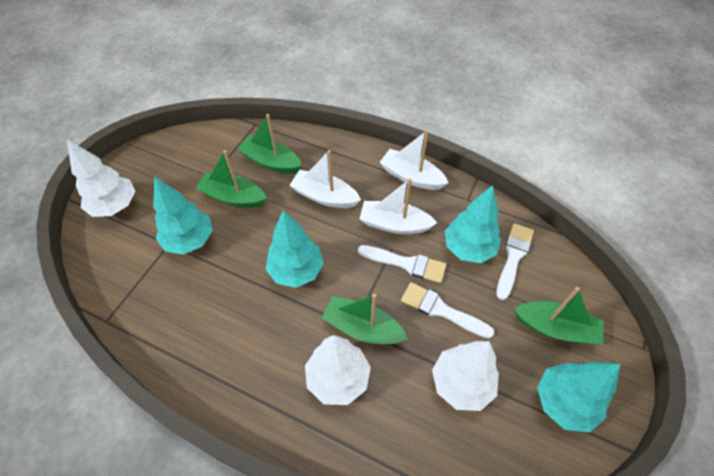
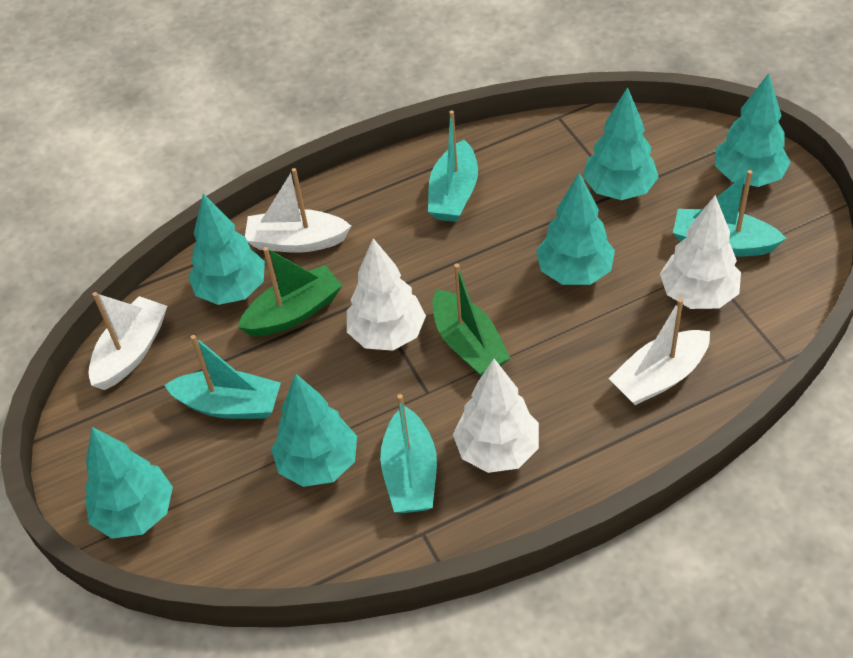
green boat: 4 -> 2
turquoise boat: 0 -> 4
turquoise tree: 4 -> 6
white brush: 3 -> 0

